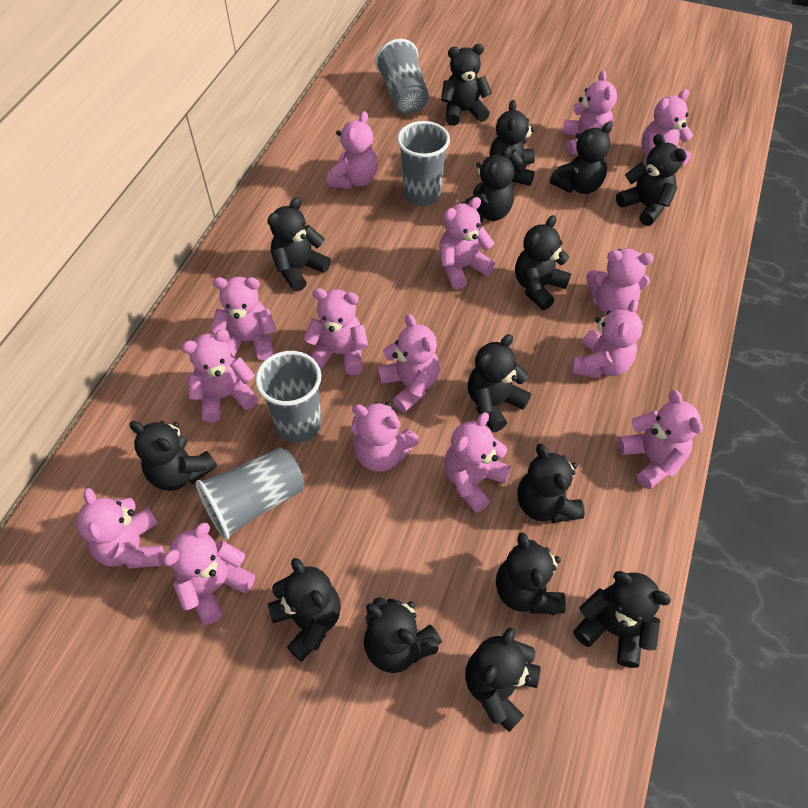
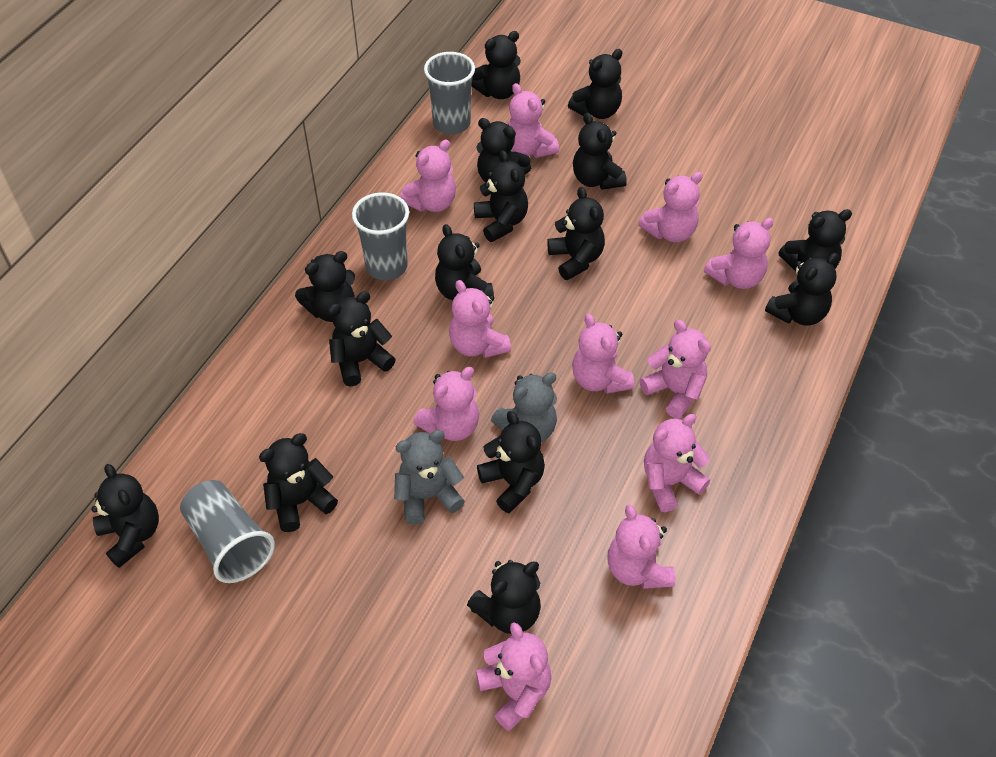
grey cup: 4 -> 3
grey teddy bear: 0 -> 2
pink teddy bear: 15 -> 11

